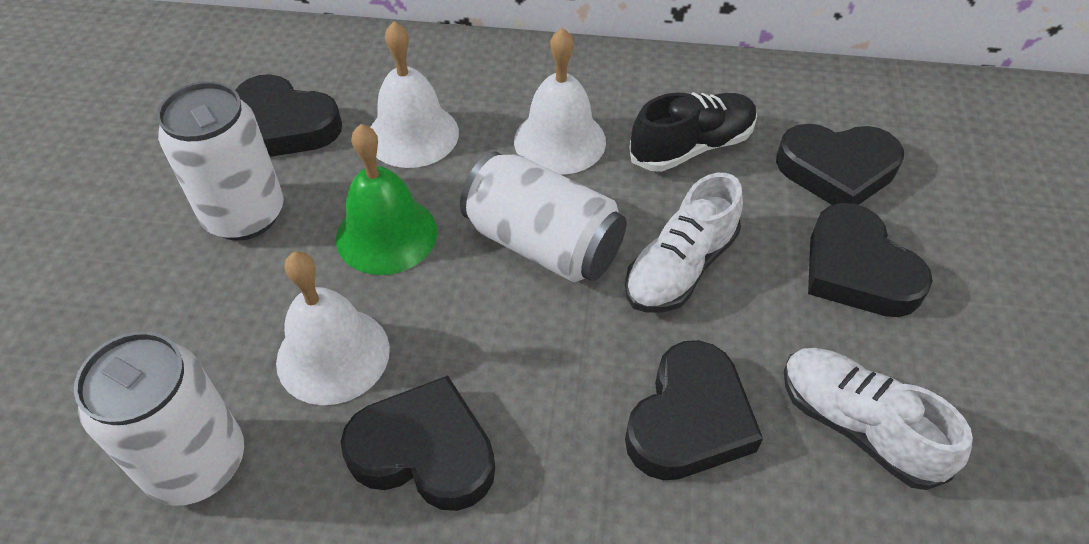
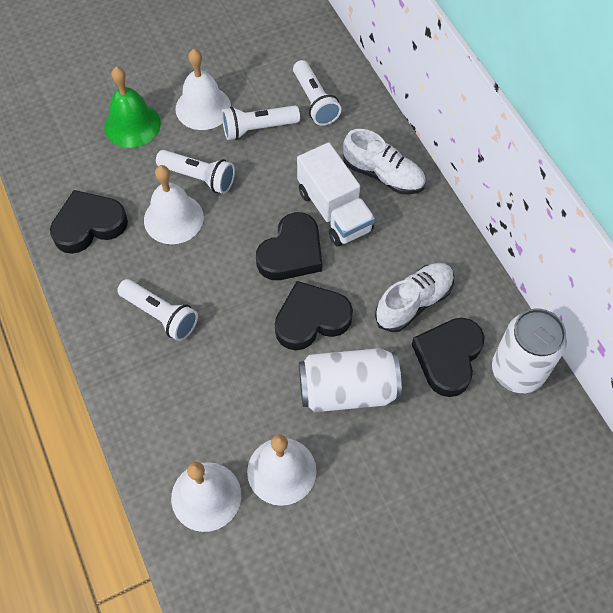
black heart: 5 -> 4
black shoe: 1 -> 0
white bell: 3 -> 4
white can: 3 -> 2
white flashlight: 0 -> 4
white truck: 0 -> 1

